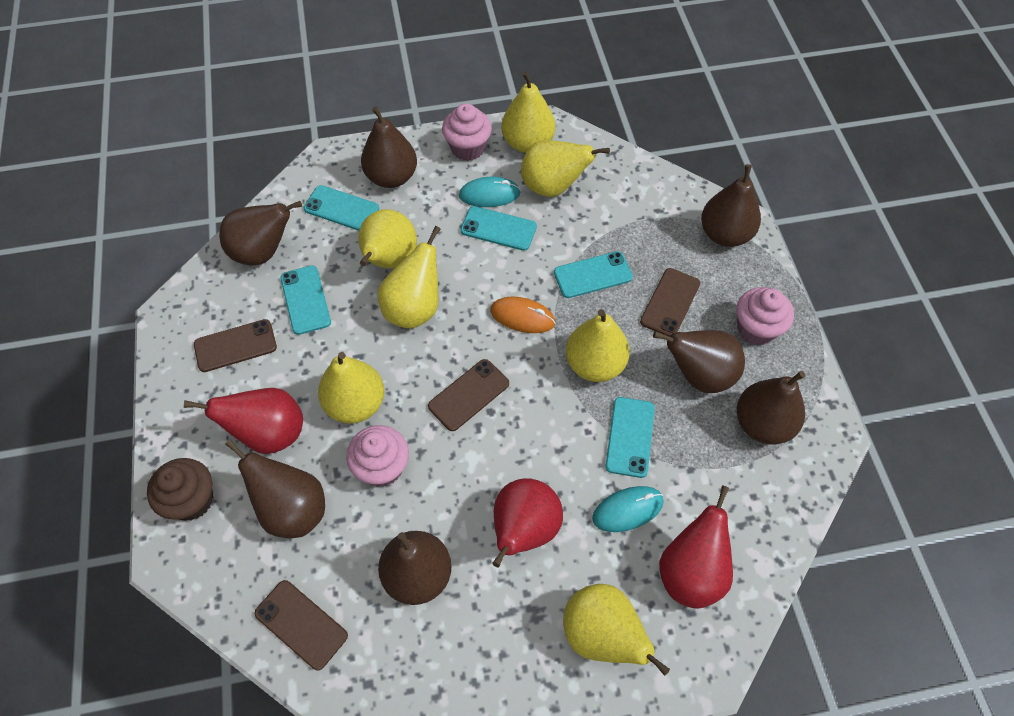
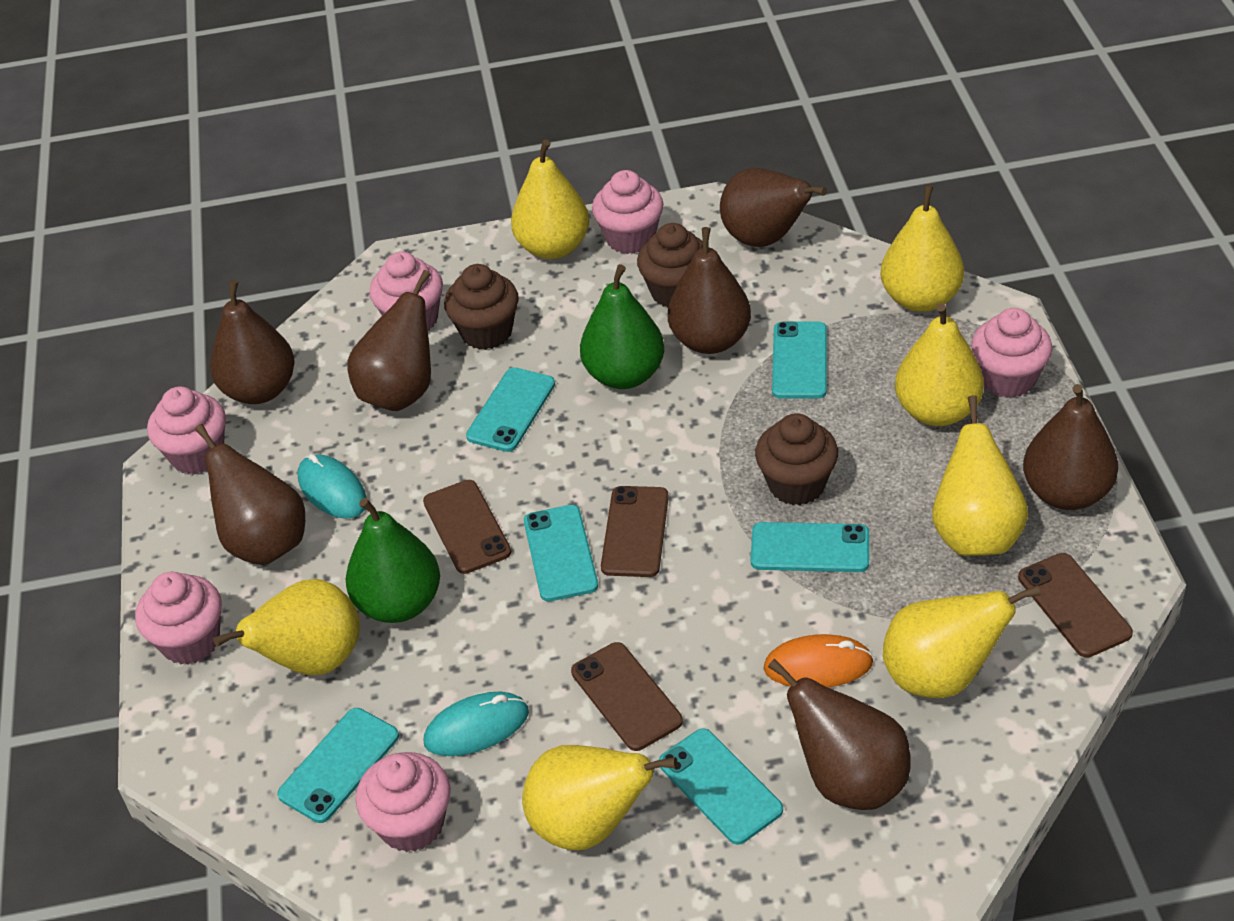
brown cupcake: 1 -> 3
green pear: 0 -> 2
pink cupcake: 3 -> 6
red pear: 3 -> 0
turquoise phone: 5 -> 6

